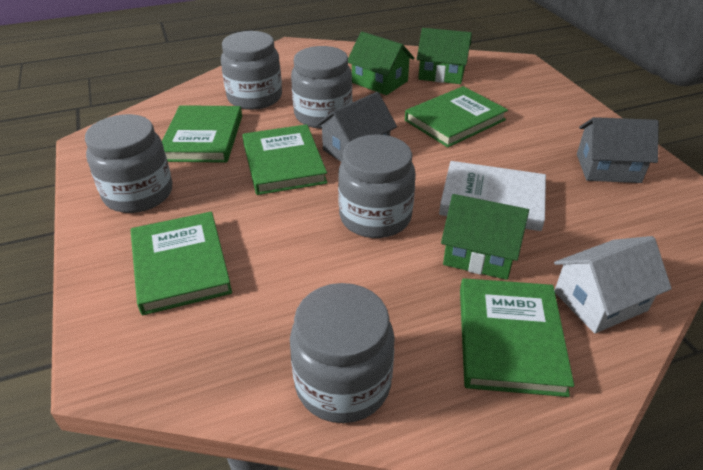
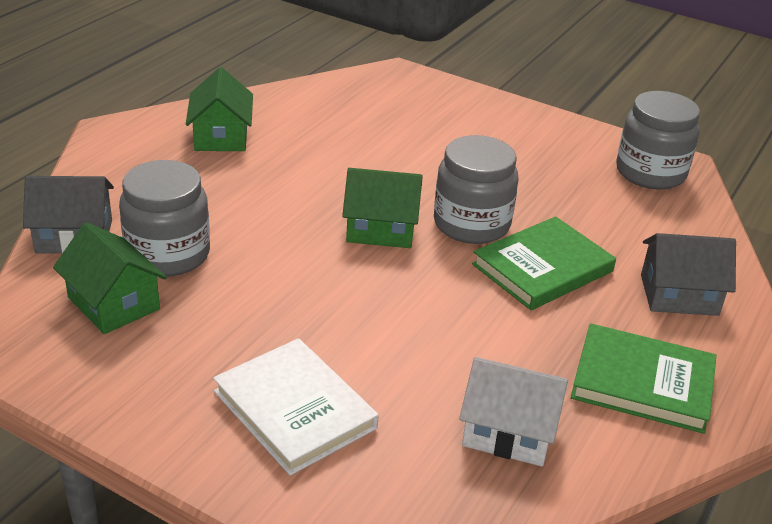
green book: 5 -> 2
grey jar: 5 -> 3

